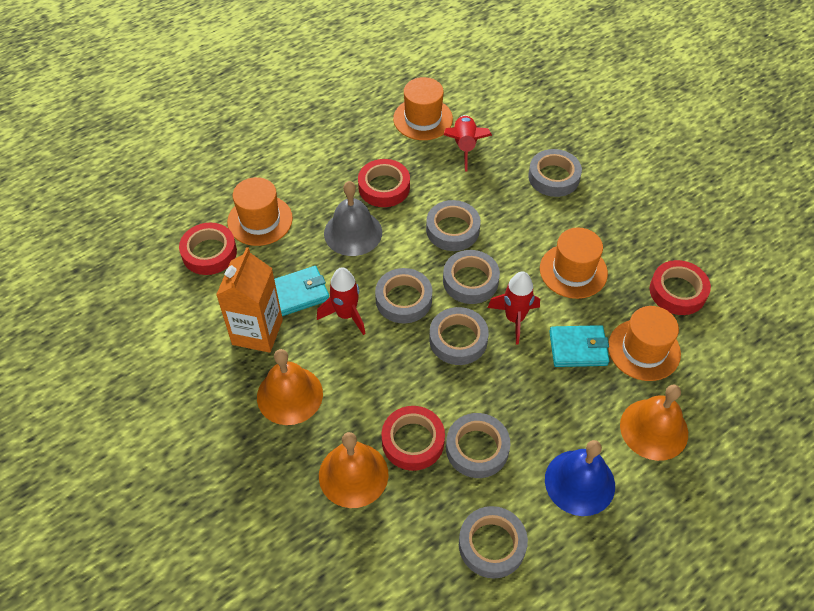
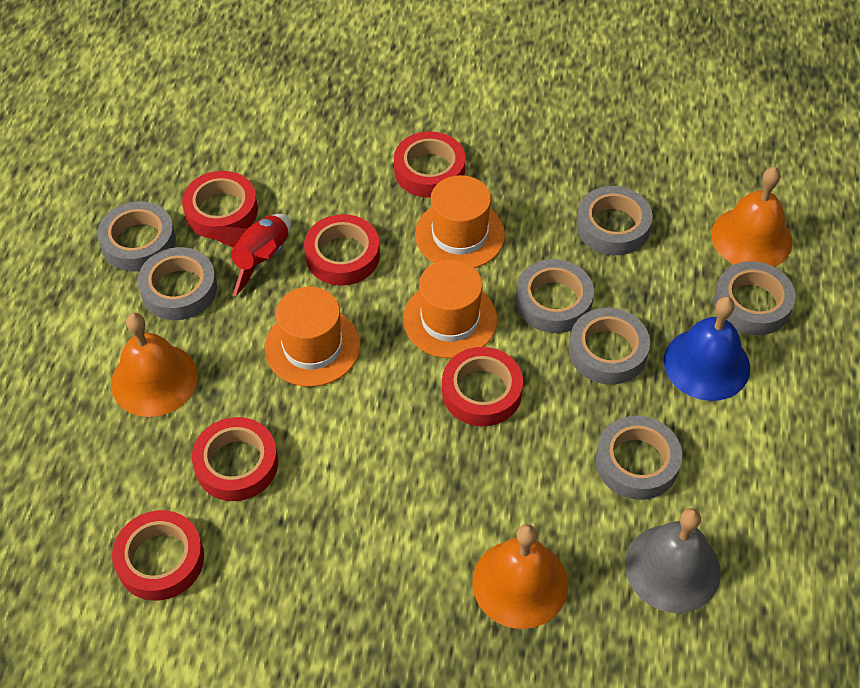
orange carton: 1 -> 0
orange hat: 4 -> 3
red rocket: 3 -> 1
red tape: 4 -> 6
turquoise wallet: 2 -> 0

